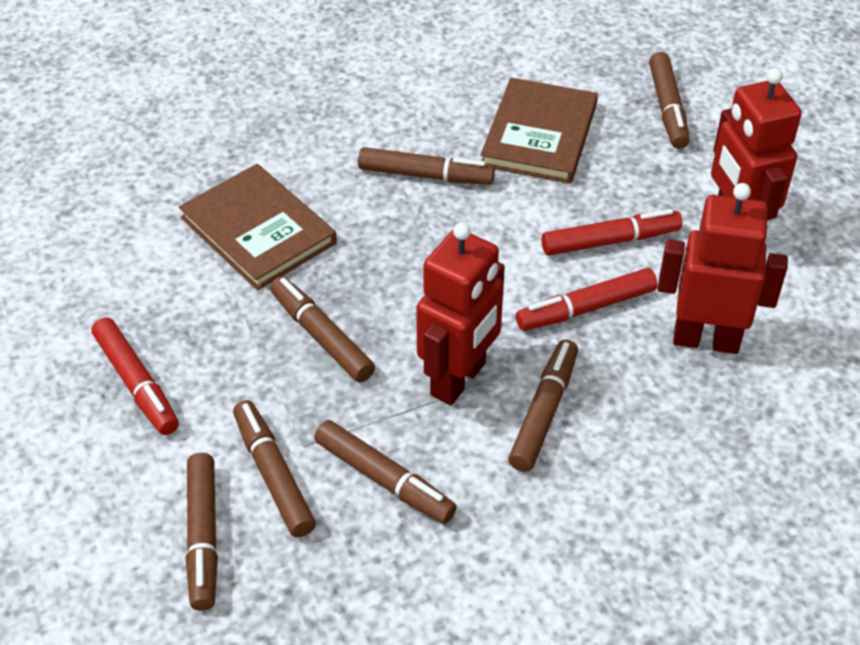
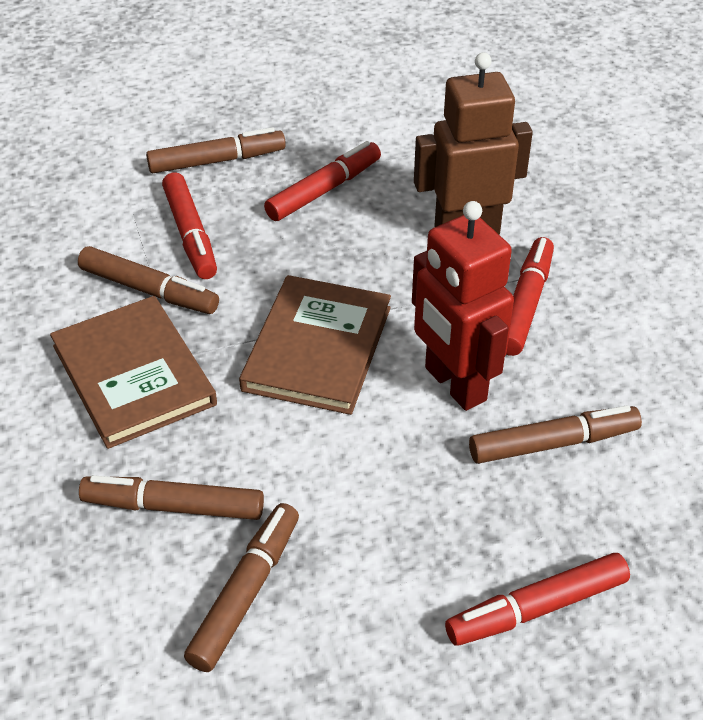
brown marker: 7 -> 5
brown robot: 0 -> 1
red marker: 3 -> 4
red robot: 3 -> 1

